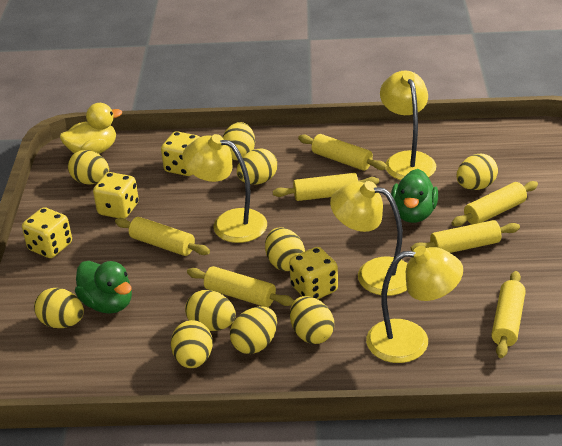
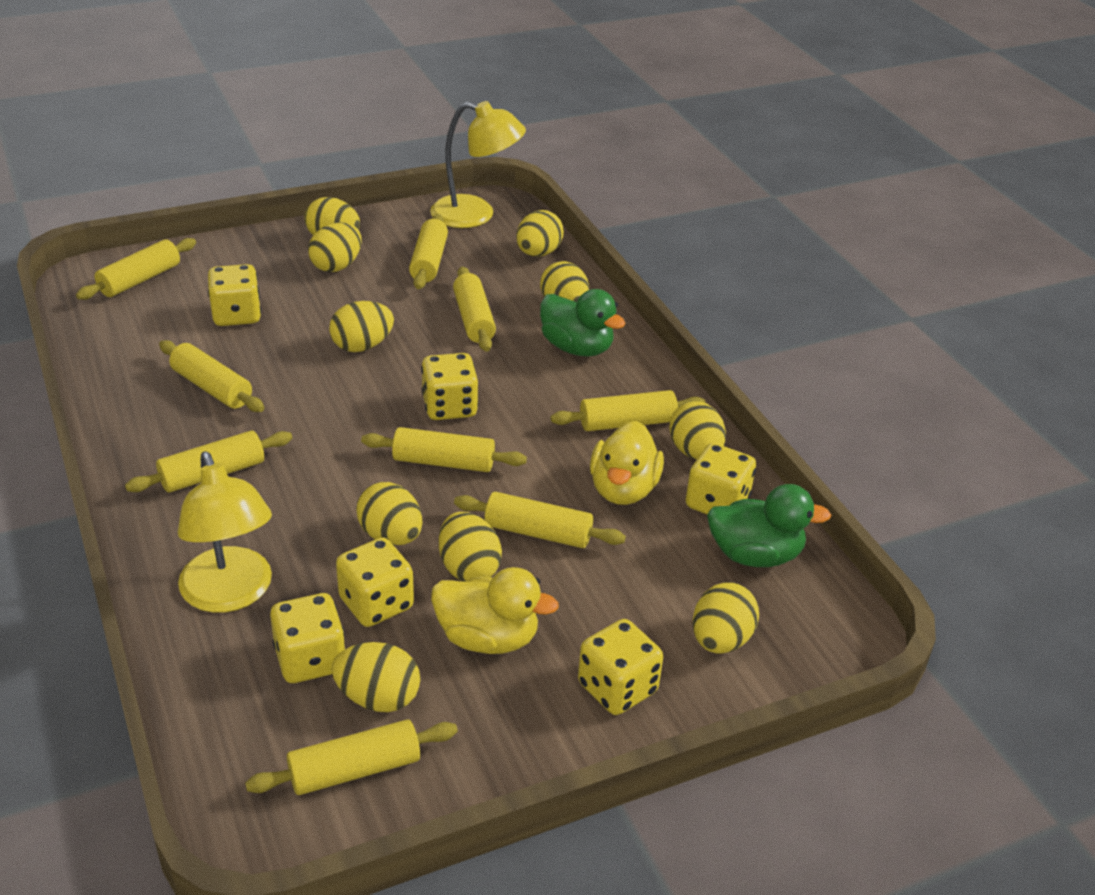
yellow dice: 4 -> 6
yellow duck: 1 -> 2
yellow lamp: 4 -> 2
yellow rolling pin: 7 -> 9

